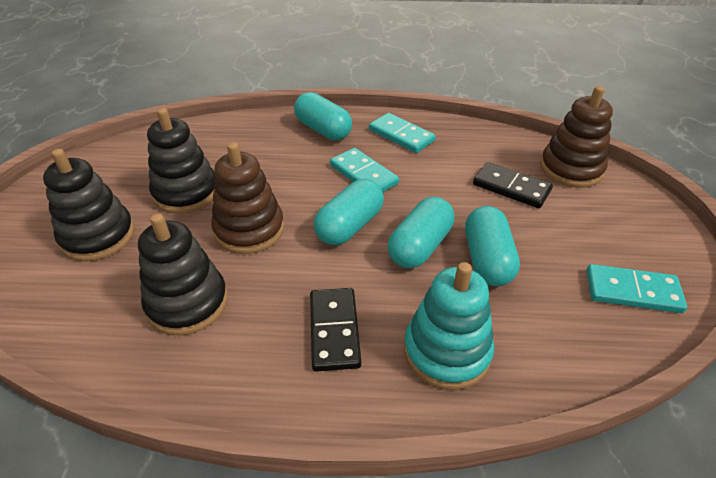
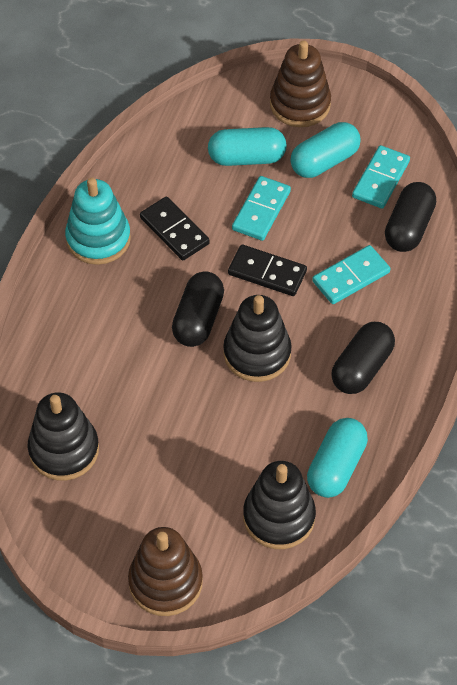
black capsule: 0 -> 3
turquoise capsule: 4 -> 3

